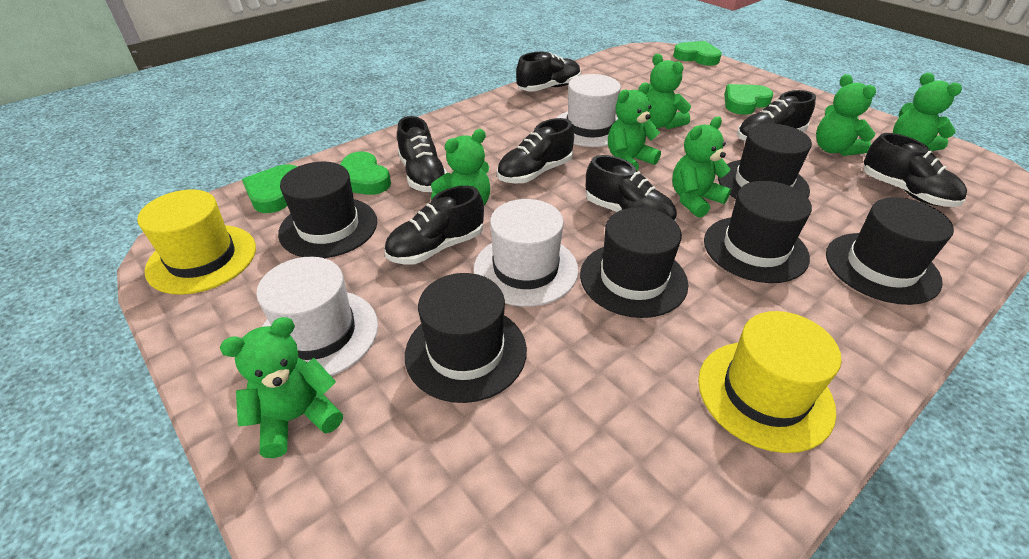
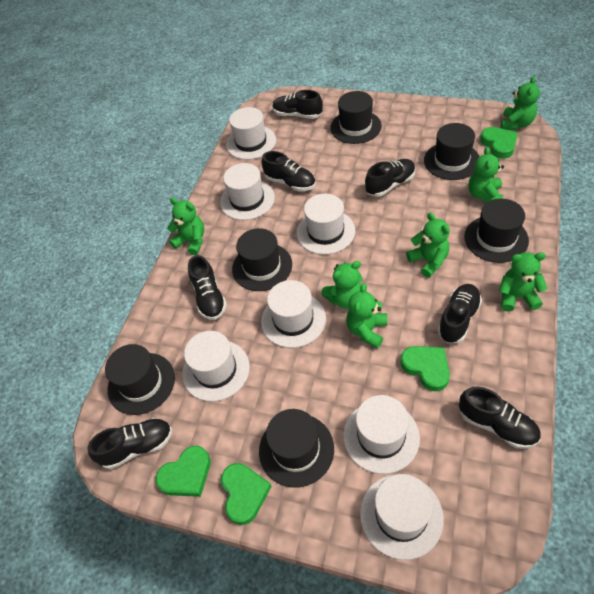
white hat: 3 -> 7
yellow hat: 2 -> 0

